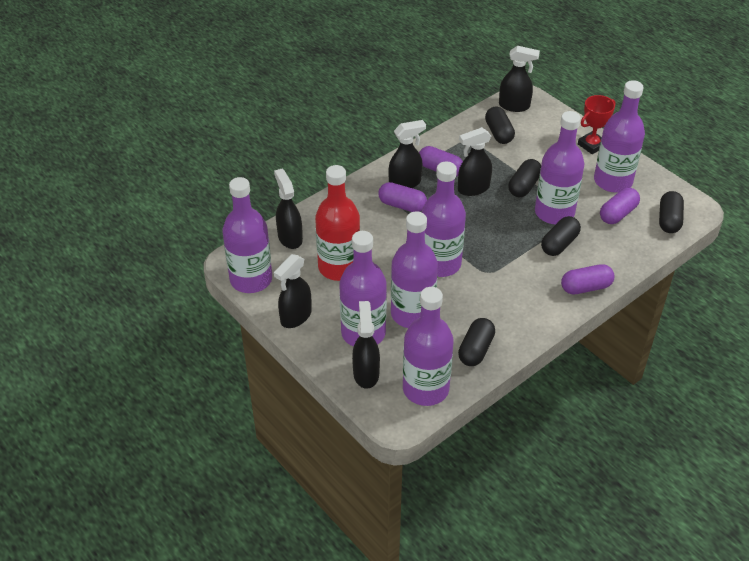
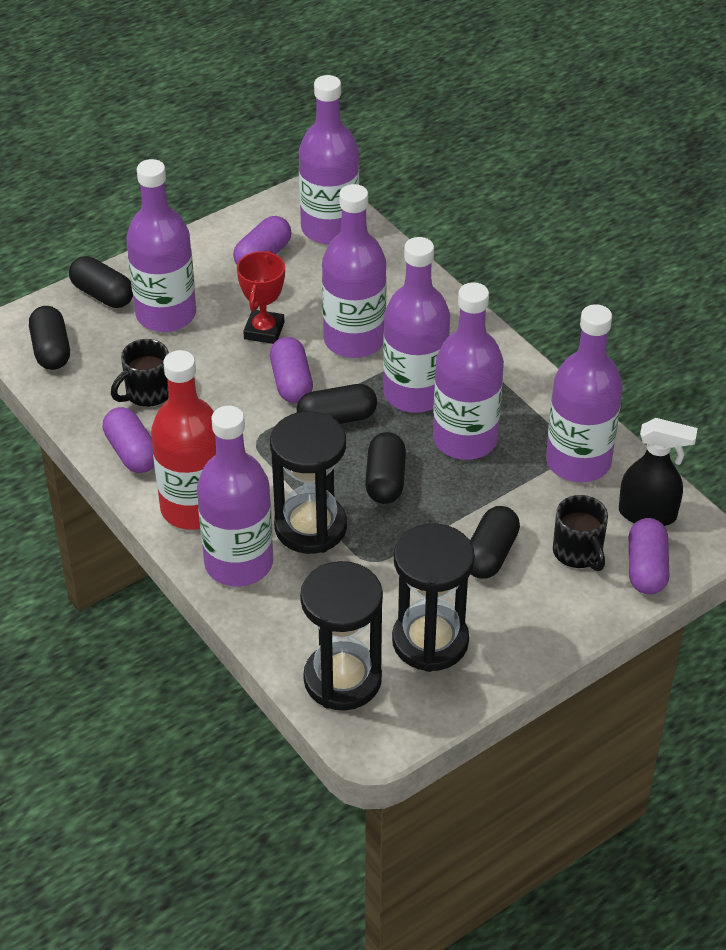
black hourglass: 0 -> 3
black mug: 0 -> 2
black spray bottle: 6 -> 1

